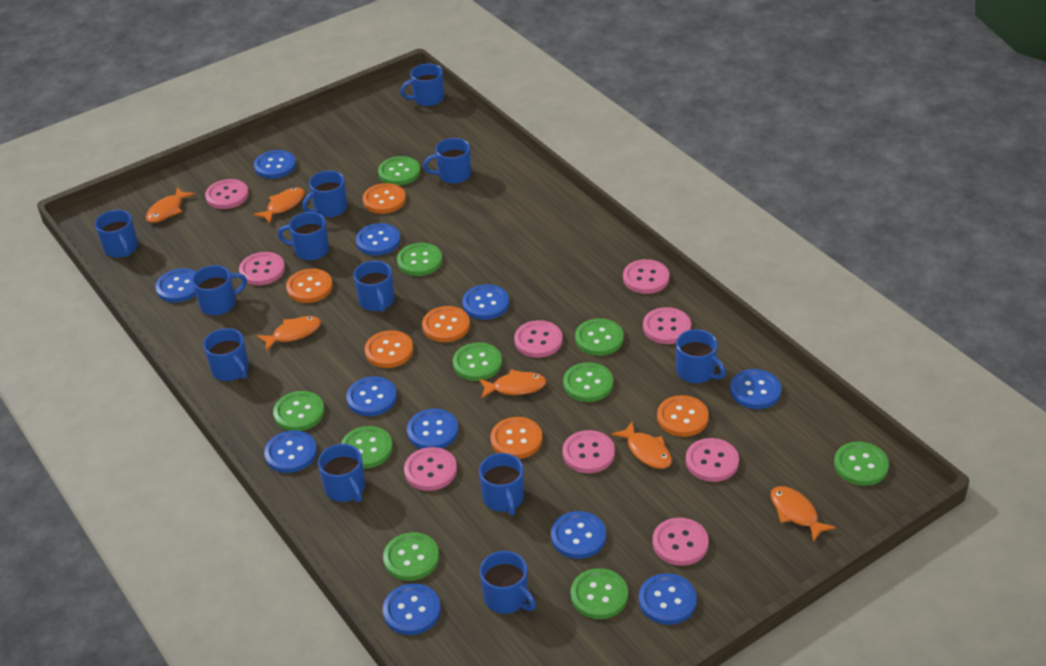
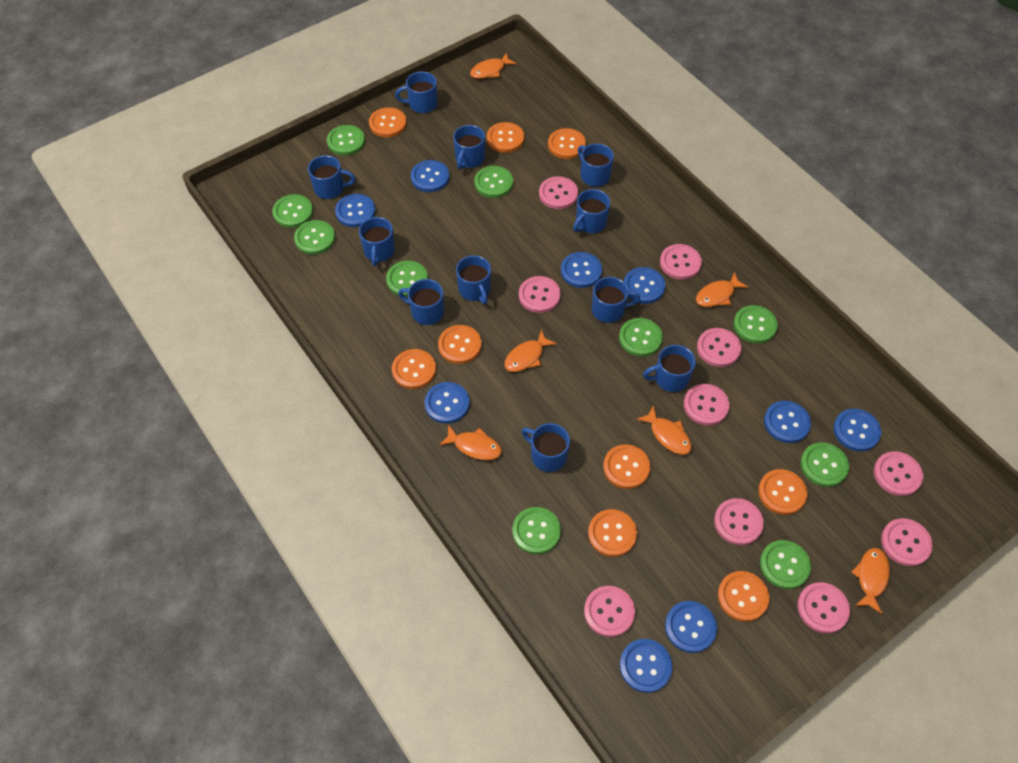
blue button: 11 -> 9
blue mug: 12 -> 11
orange button: 6 -> 9
pink button: 9 -> 10

